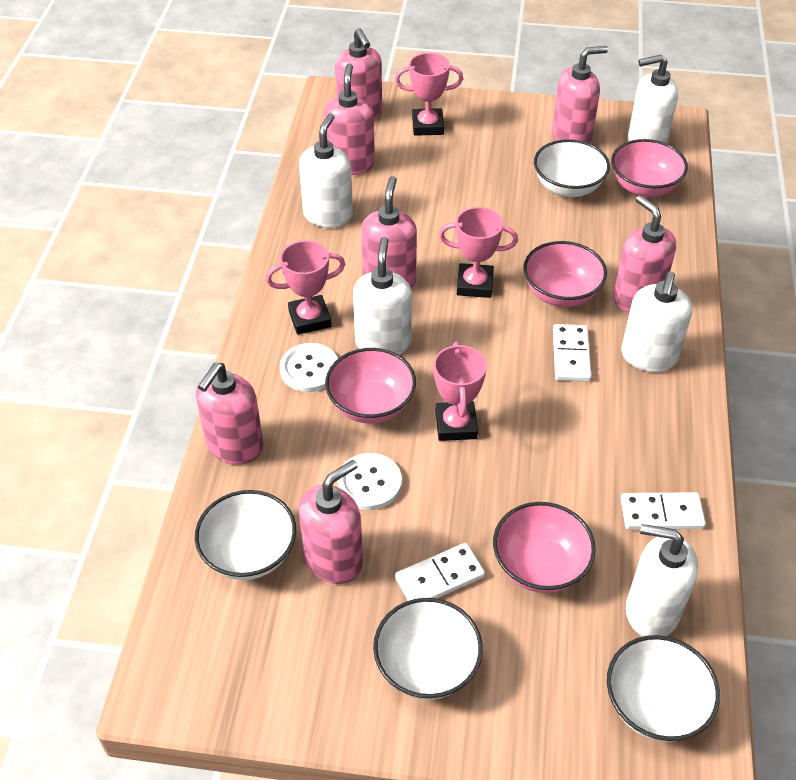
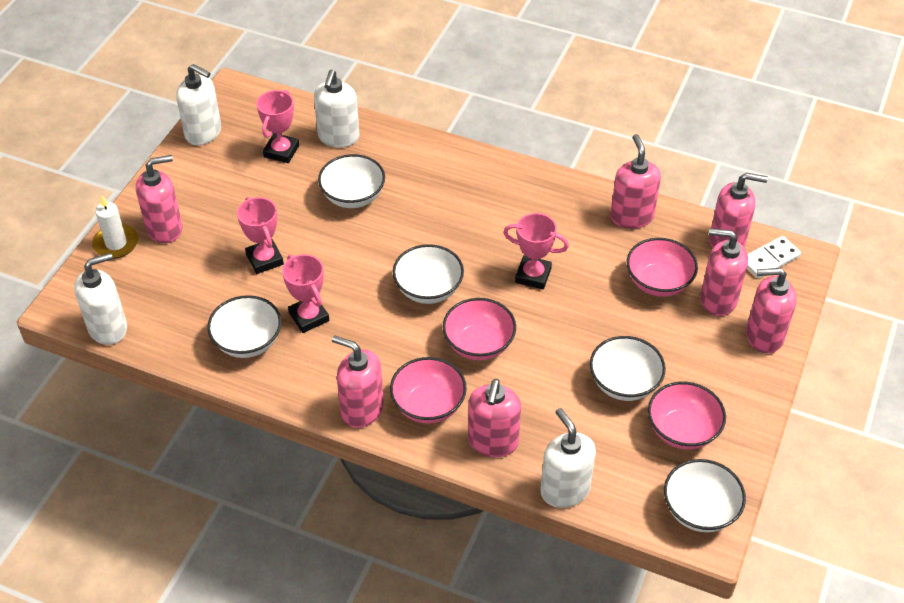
white bowl: 4 -> 5
white button: 2 -> 0
white candle: 0 -> 1
white domino: 3 -> 1
white soap dispenser: 5 -> 4

